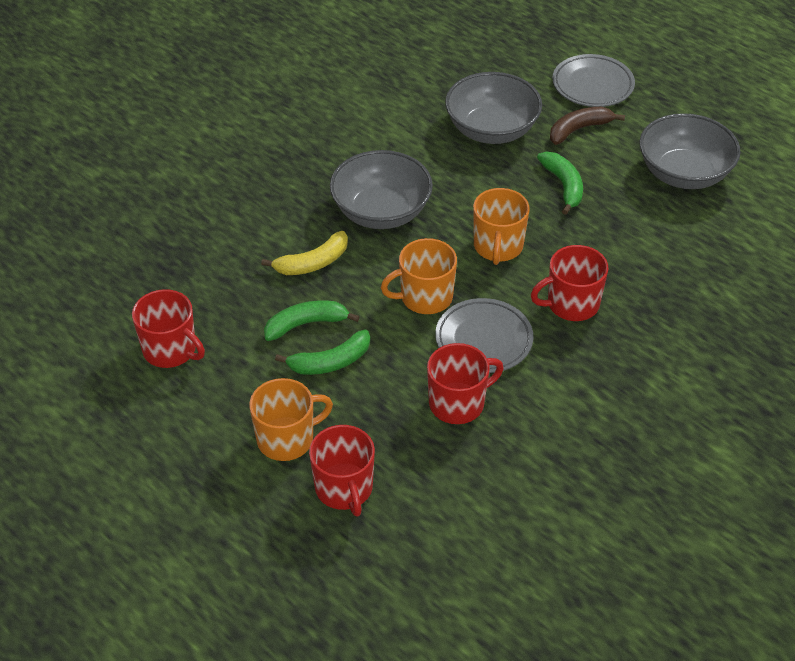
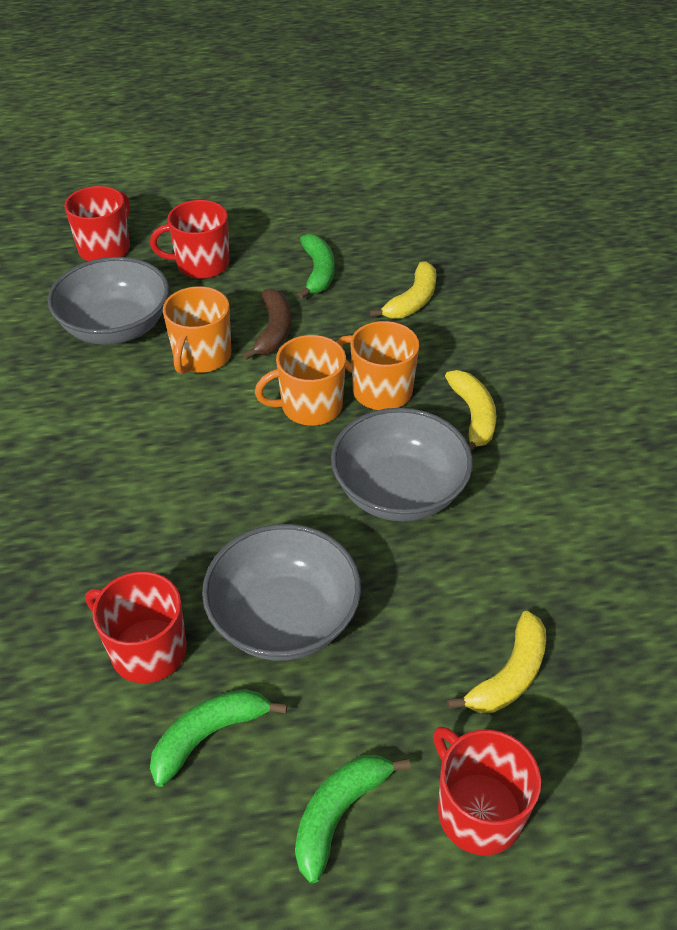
grey plate: 2 -> 0
yellow banana: 1 -> 3

